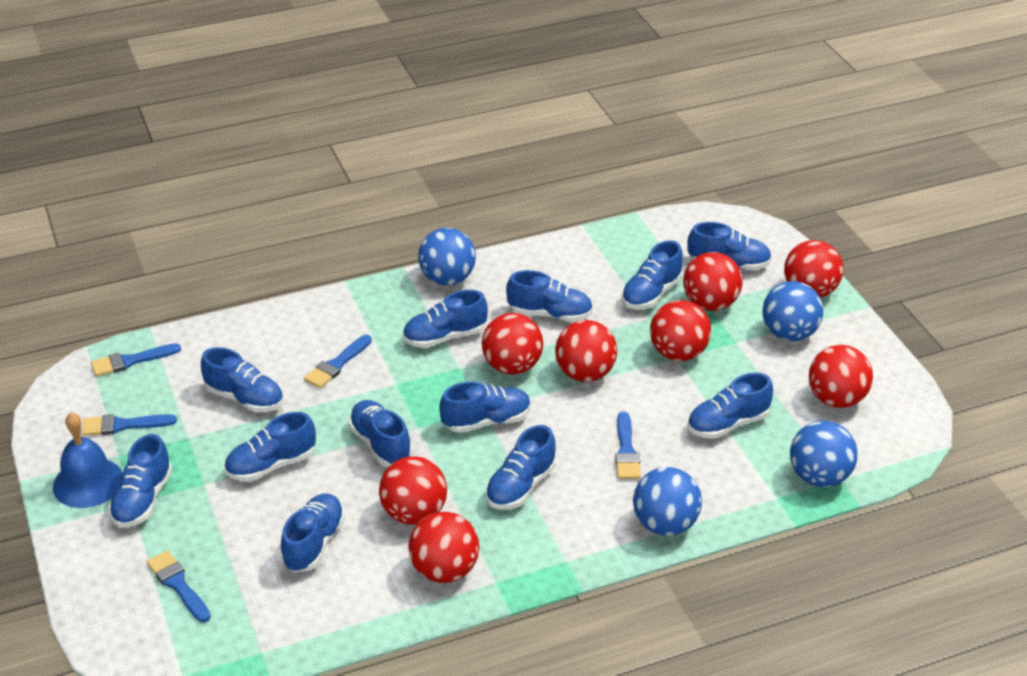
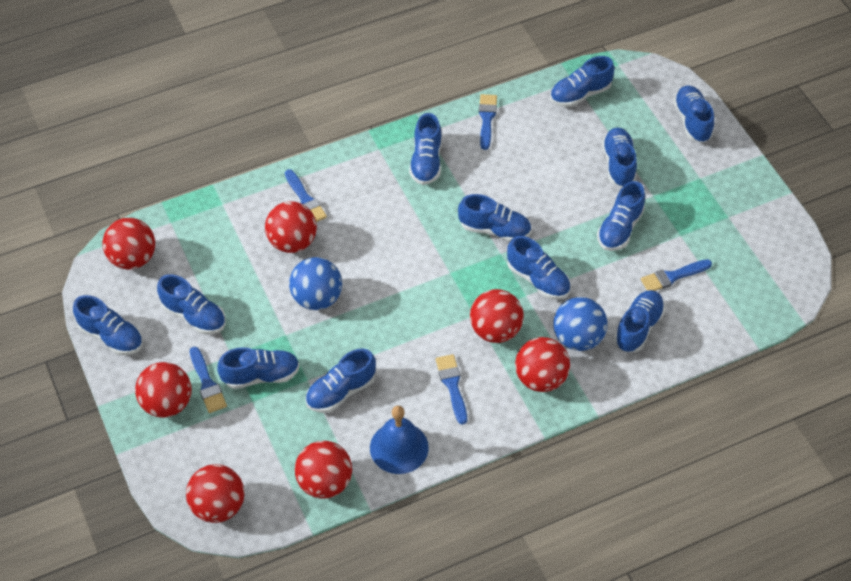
blue ball: 4 -> 2
red ball: 8 -> 7

